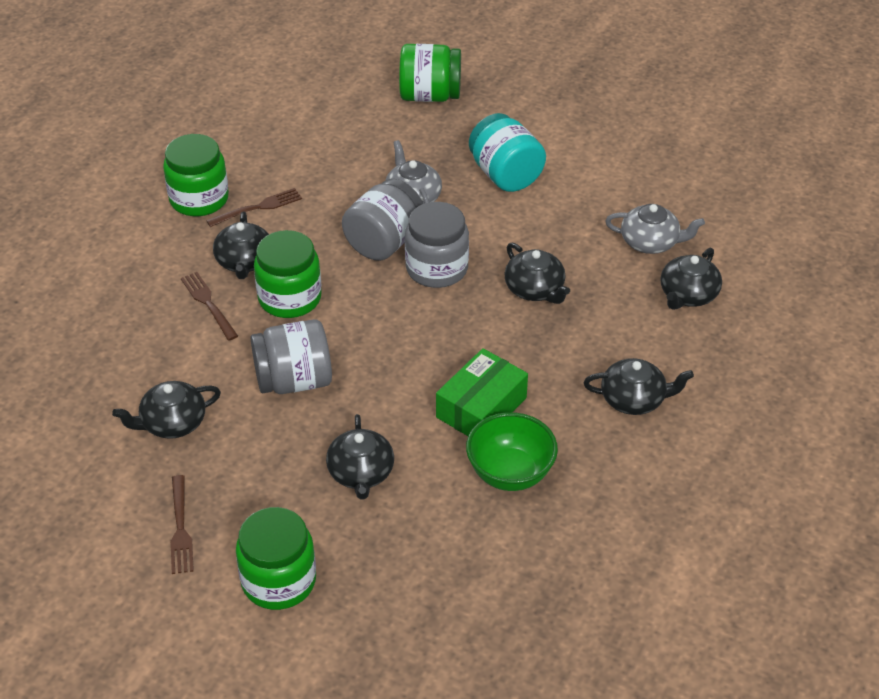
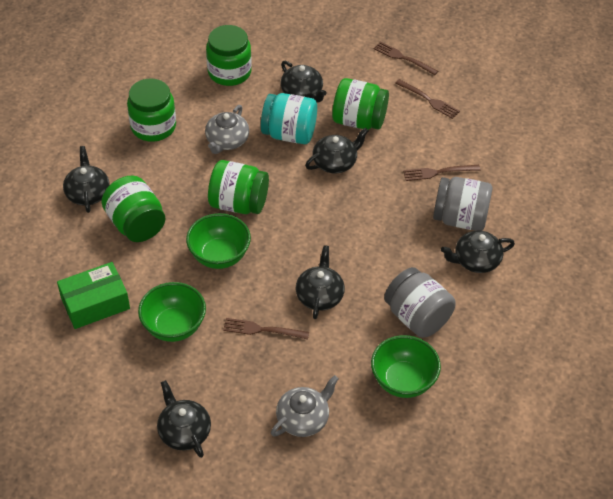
brown fork: 3 -> 4
green bowl: 1 -> 3
green jar: 4 -> 5
grey jar: 3 -> 2

